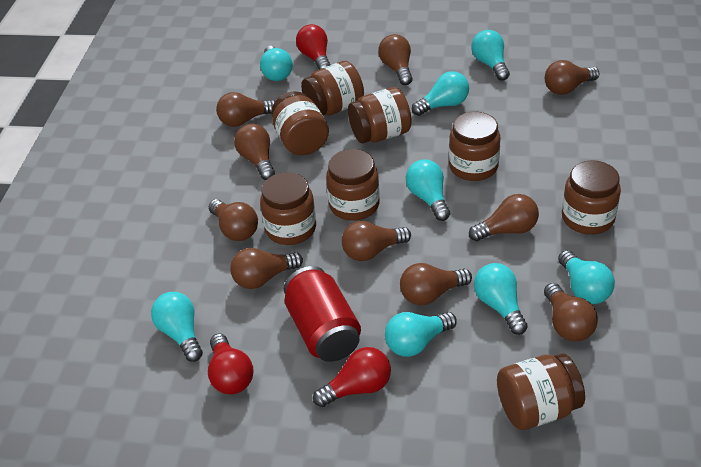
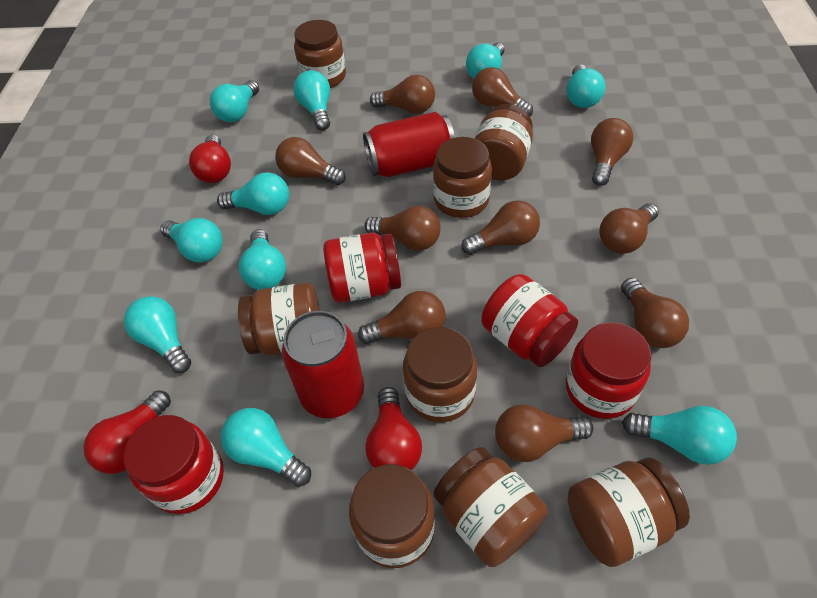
red can: 1 -> 2
red jar: 0 -> 4
turquoise light bulb: 8 -> 10

